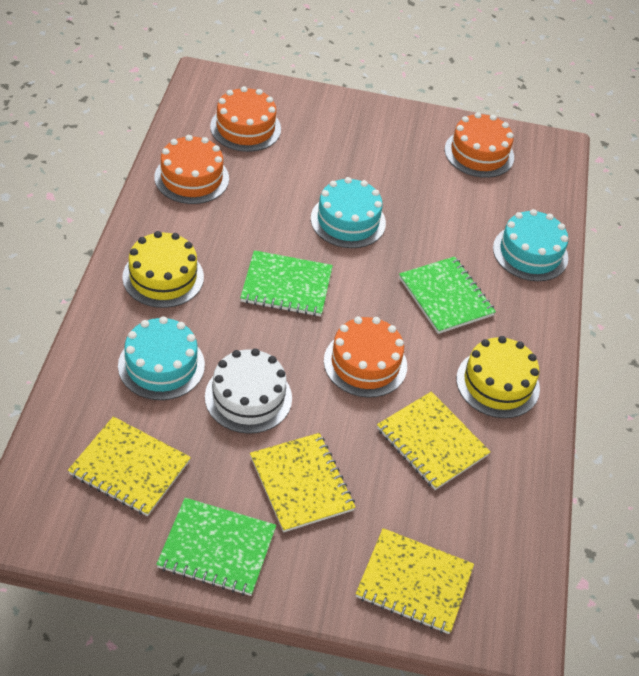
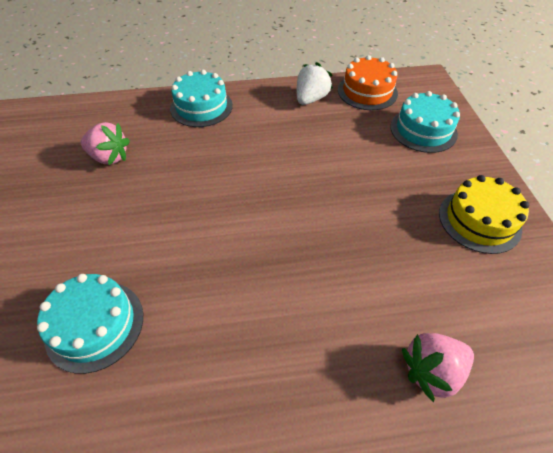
green notebook: 3 -> 0
orange cake: 4 -> 1
pink strawberry: 0 -> 2
white cake: 1 -> 0
white strawberry: 0 -> 1
yellow cake: 2 -> 1
yellow notebook: 4 -> 0

